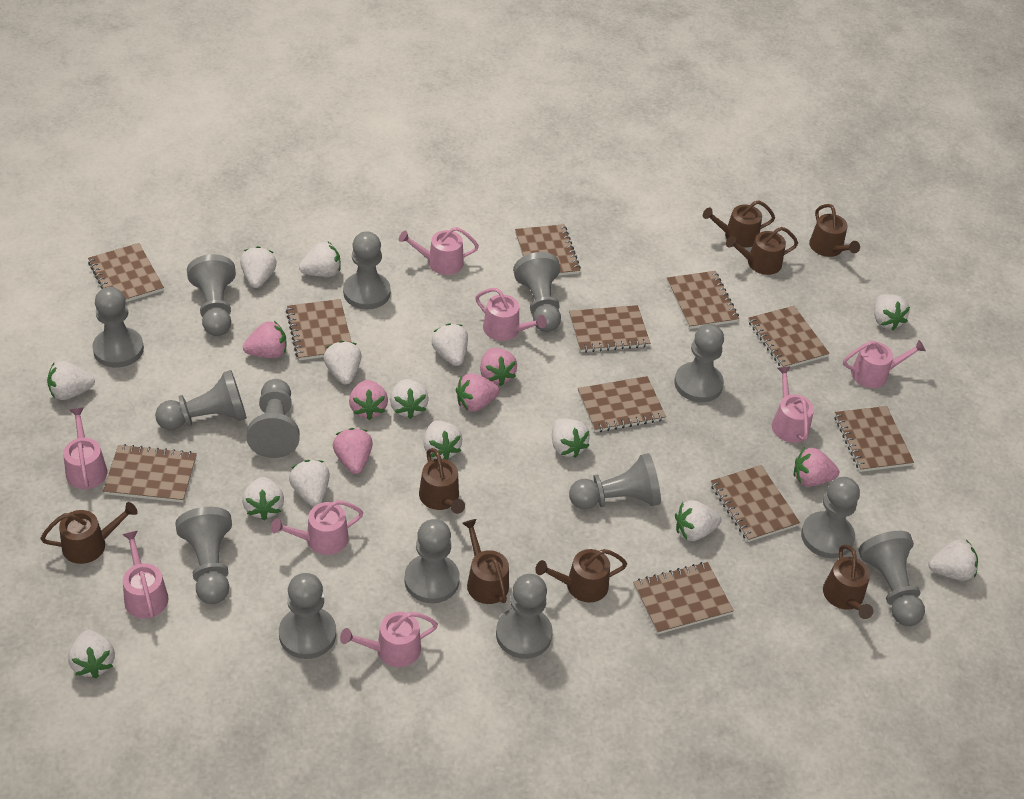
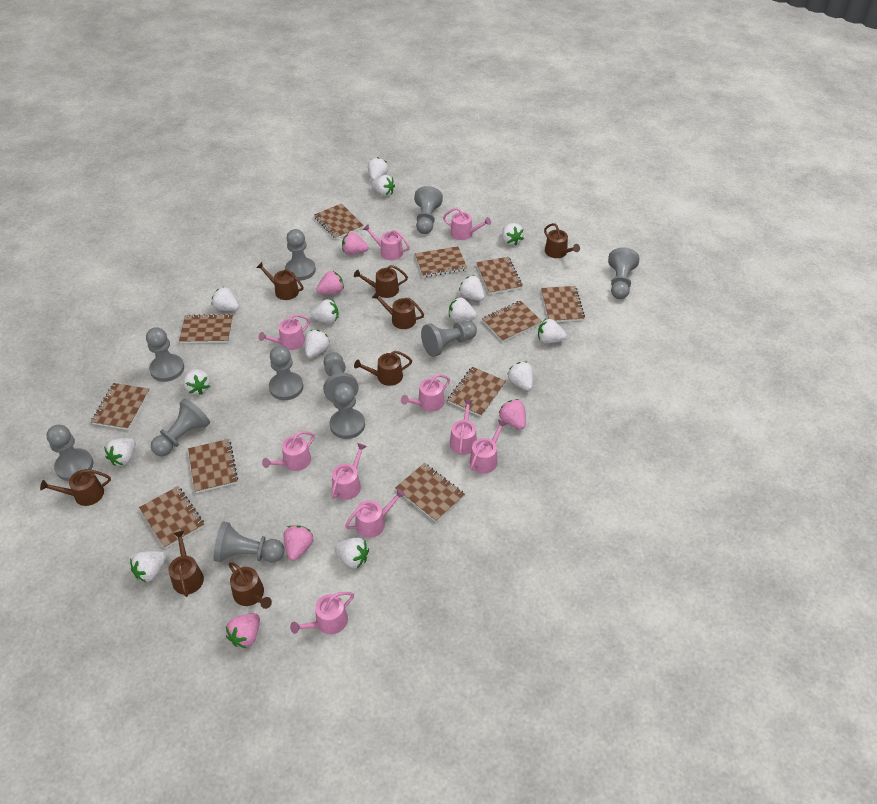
grey pawn: 14 -> 11
pink strawberry: 6 -> 5
pink watering can: 8 -> 10

